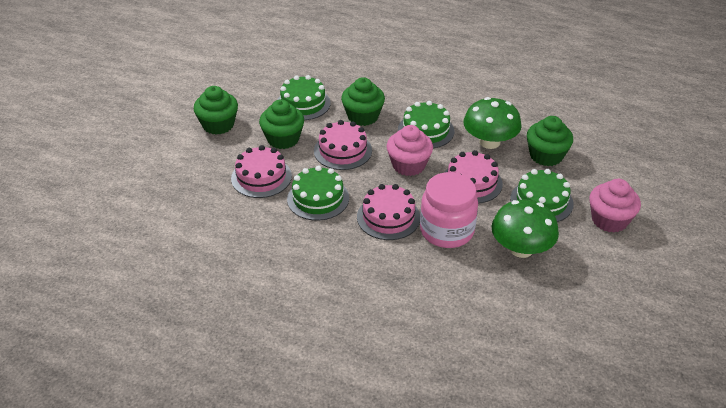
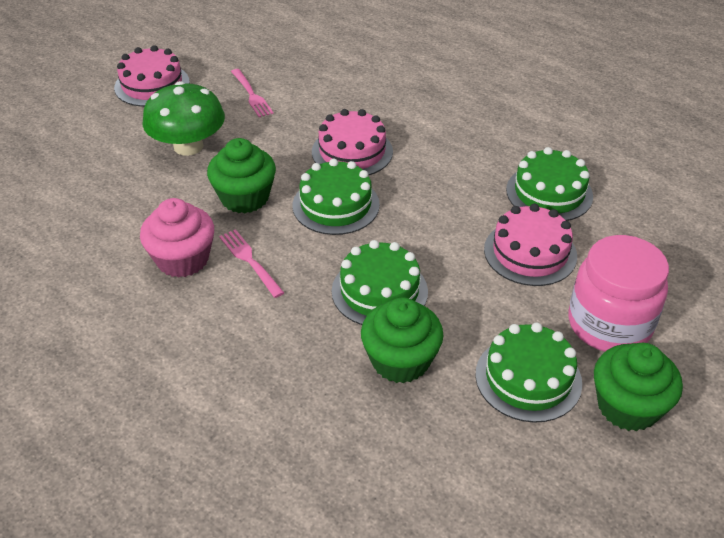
green cupcake: 4 -> 3
green mushroom: 2 -> 1
pink cake: 4 -> 3
pink cupcake: 2 -> 1
pink fork: 0 -> 2

